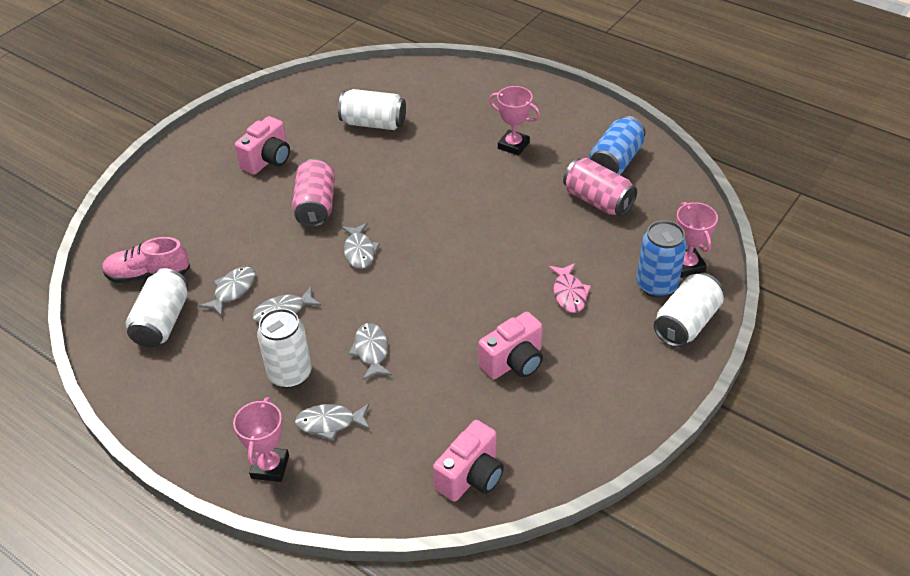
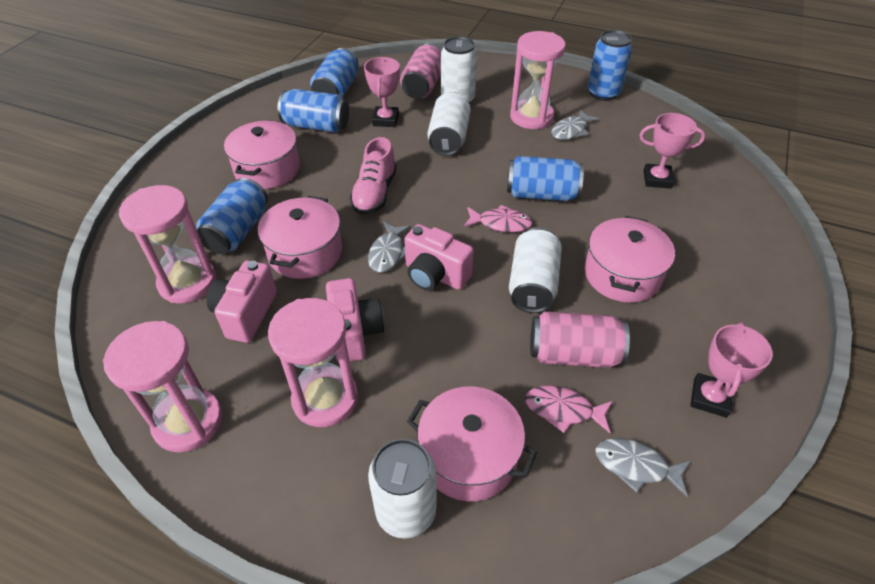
blue can: 2 -> 5
grey fish: 5 -> 3
pink fish: 1 -> 2
pink hourglass: 0 -> 4
pink pot: 0 -> 4

